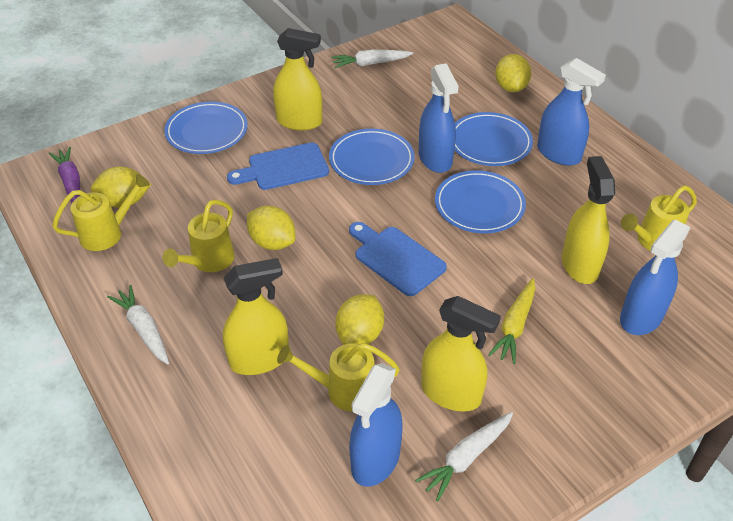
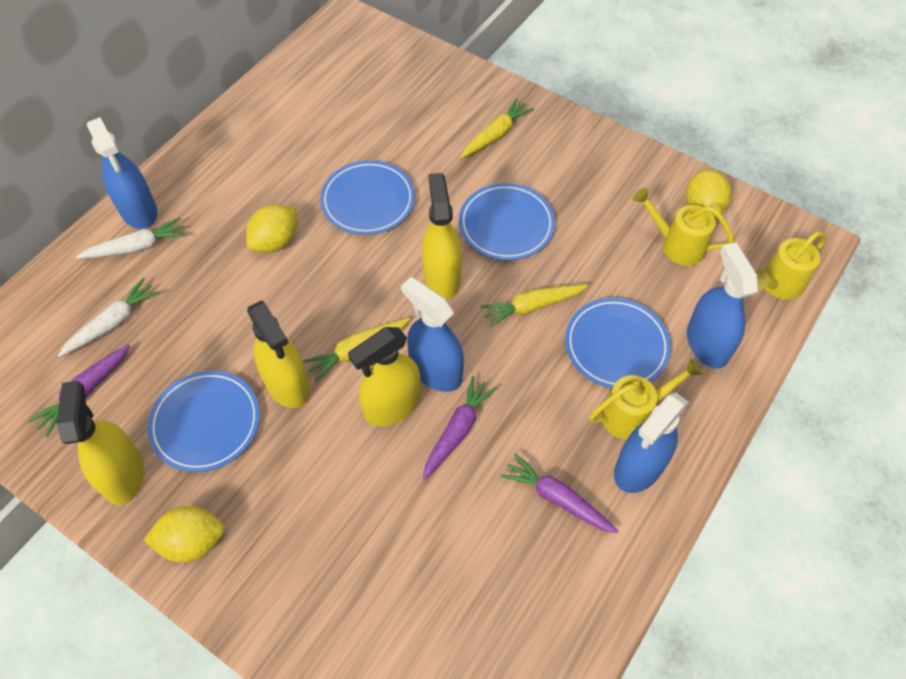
blue cutting board: 2 -> 0
purple carrot: 1 -> 3
white carrot: 3 -> 2
yellow carrot: 1 -> 3
yellow lemon: 4 -> 3
yellow watering can: 4 -> 3

